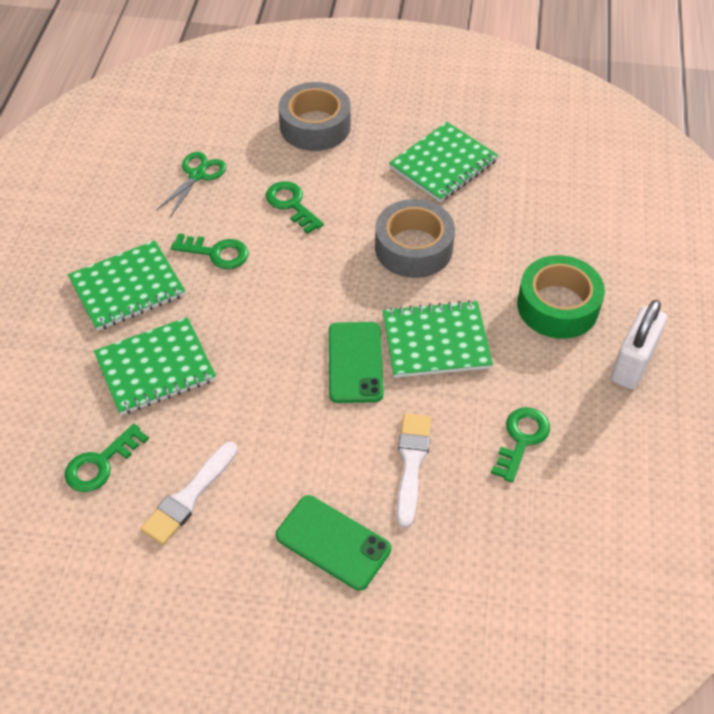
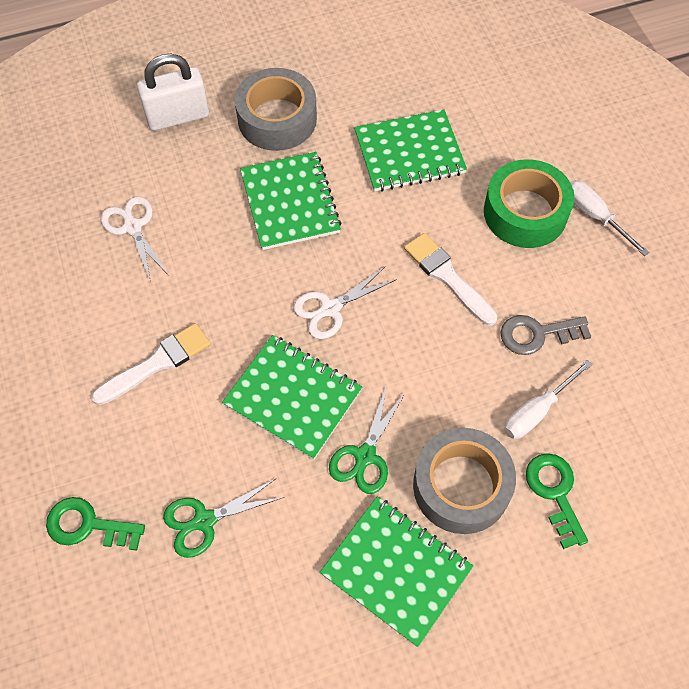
green key: 4 -> 2
green phone: 2 -> 0
green scissors: 1 -> 2
grey key: 0 -> 1
white scissors: 0 -> 2
white screwdriver: 0 -> 2

